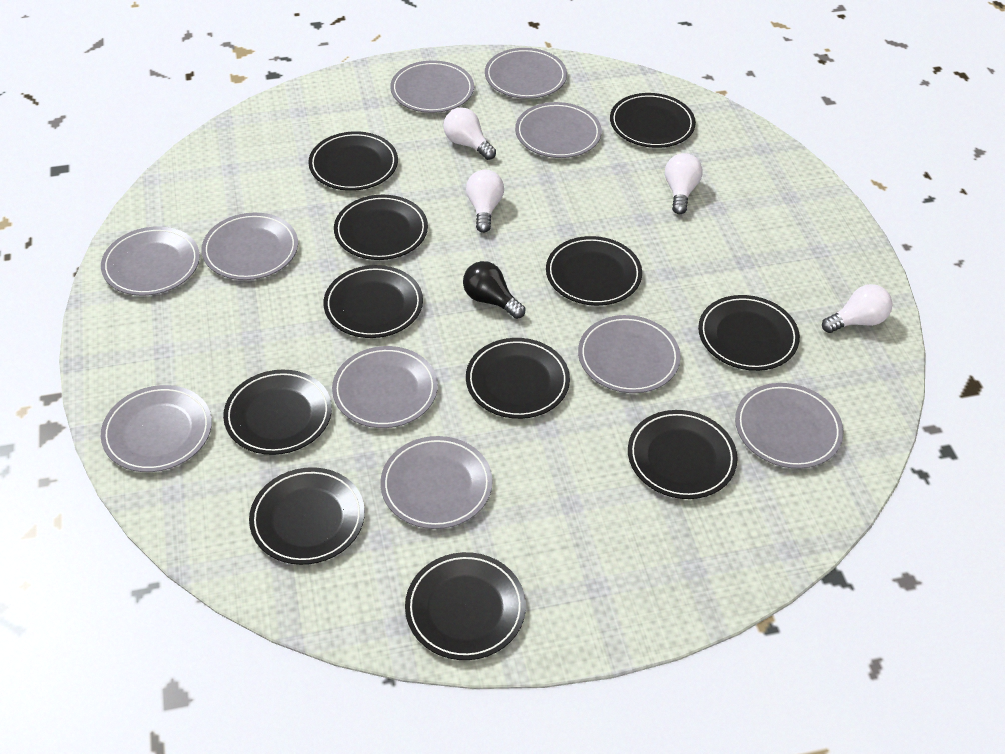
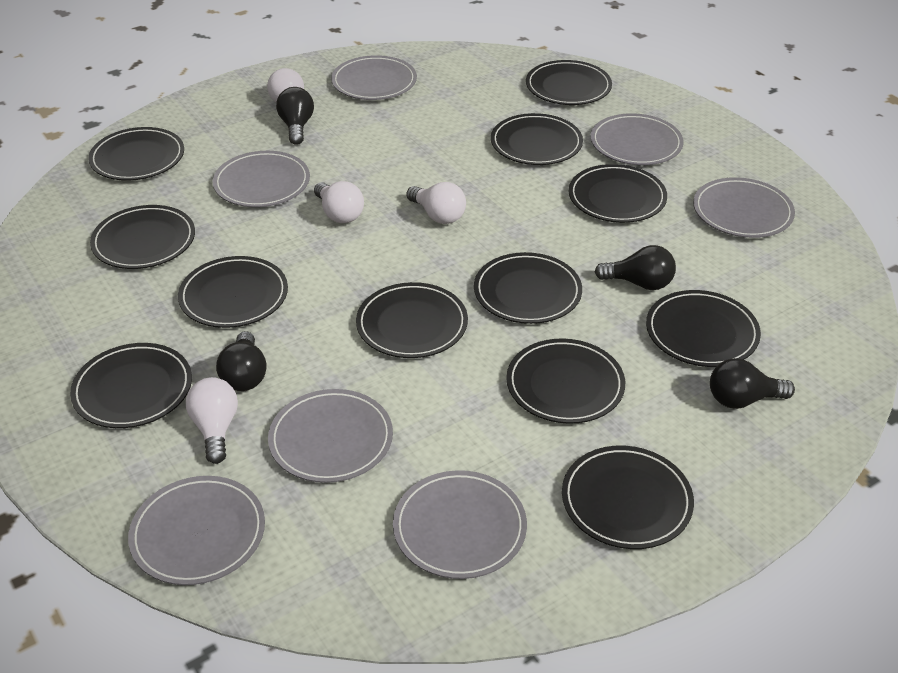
black light bulb: 1 -> 4
black plate: 11 -> 12
grey plate: 10 -> 7

